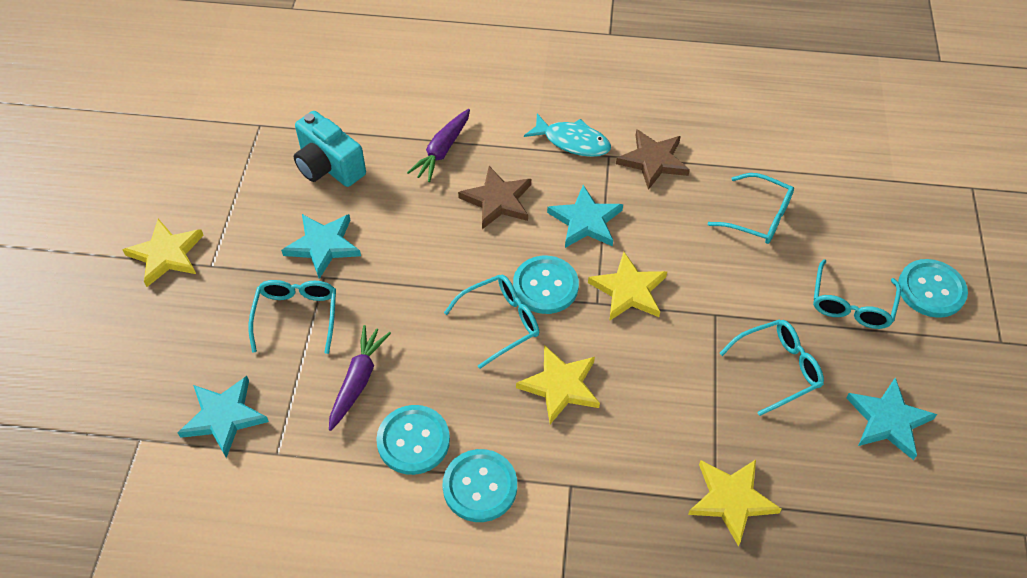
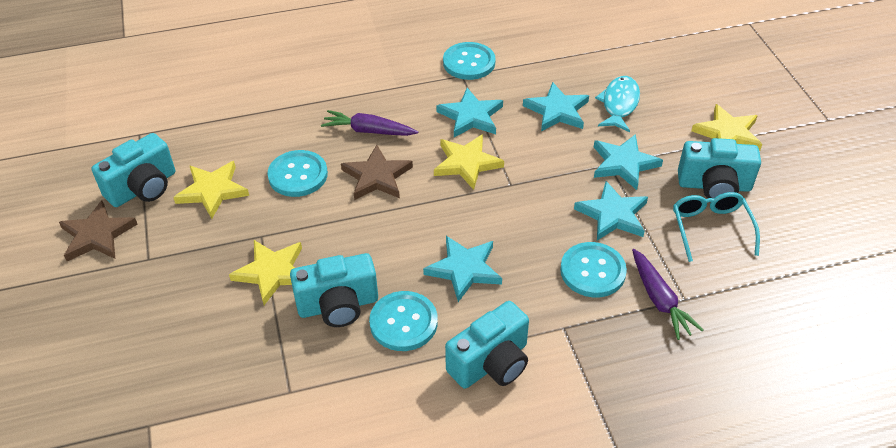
turquoise camera: 1 -> 4
turquoise glasses: 5 -> 1
turquoise star: 4 -> 5

